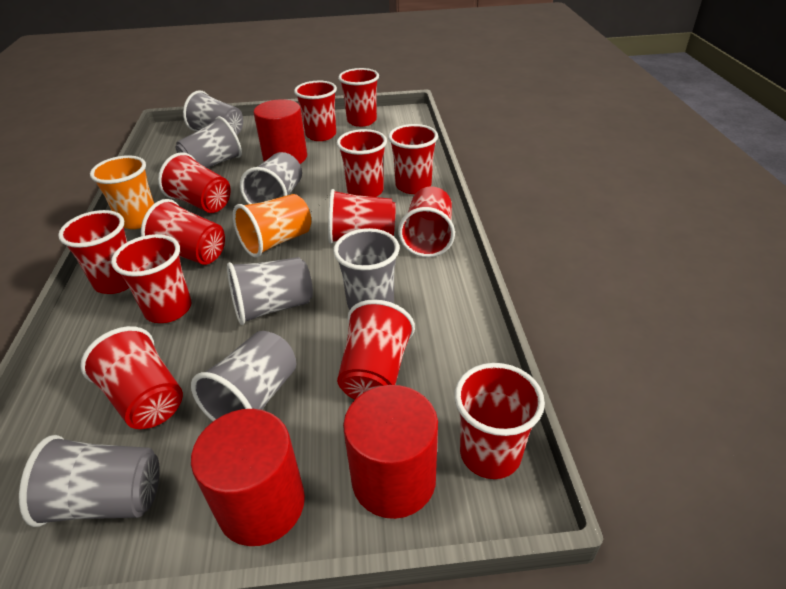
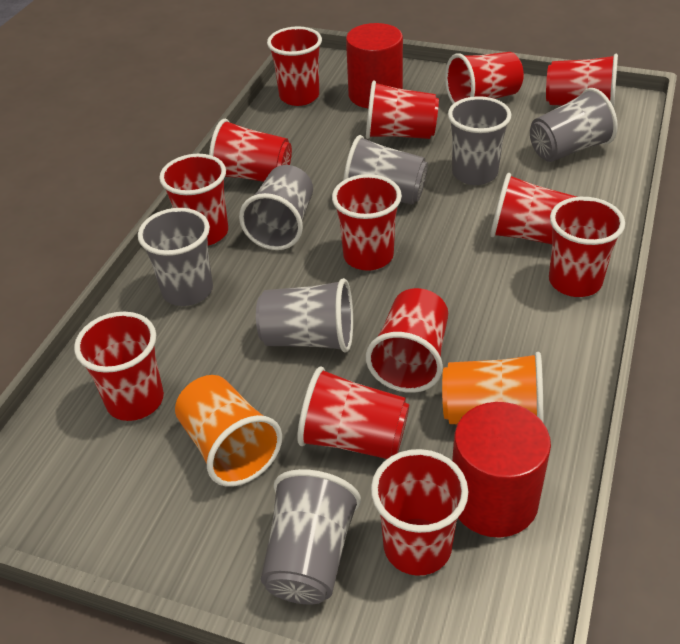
red cylinder: 3 -> 2

